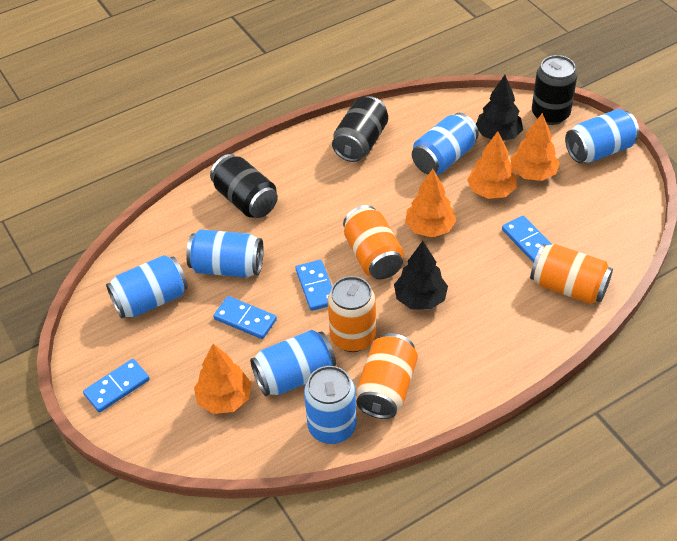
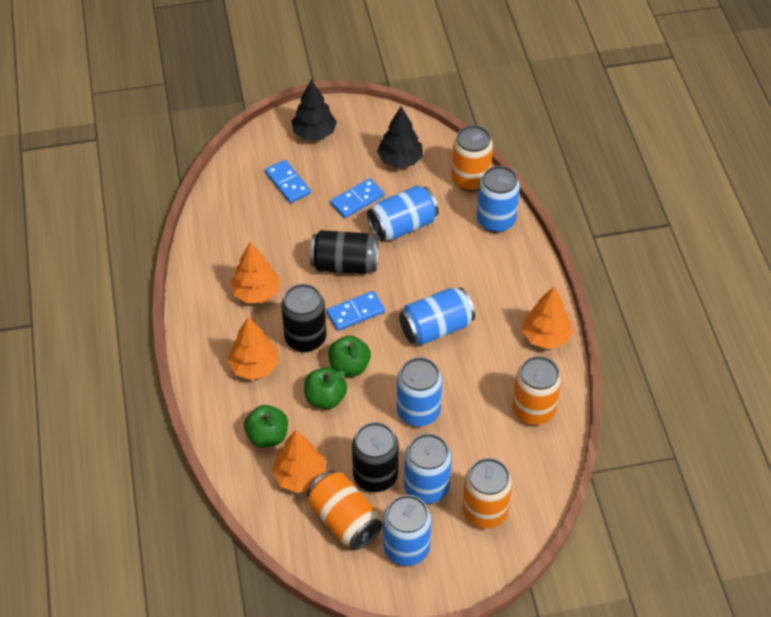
blue domino: 4 -> 3
green apple: 0 -> 3

